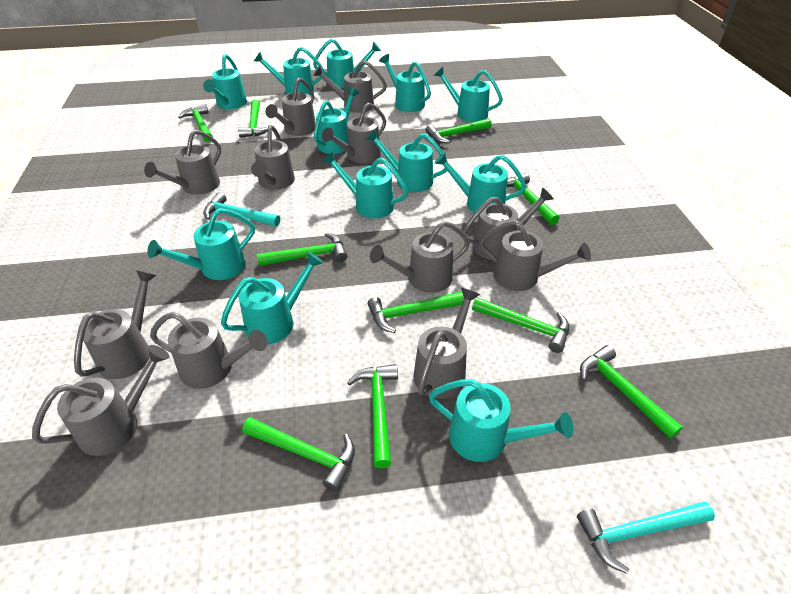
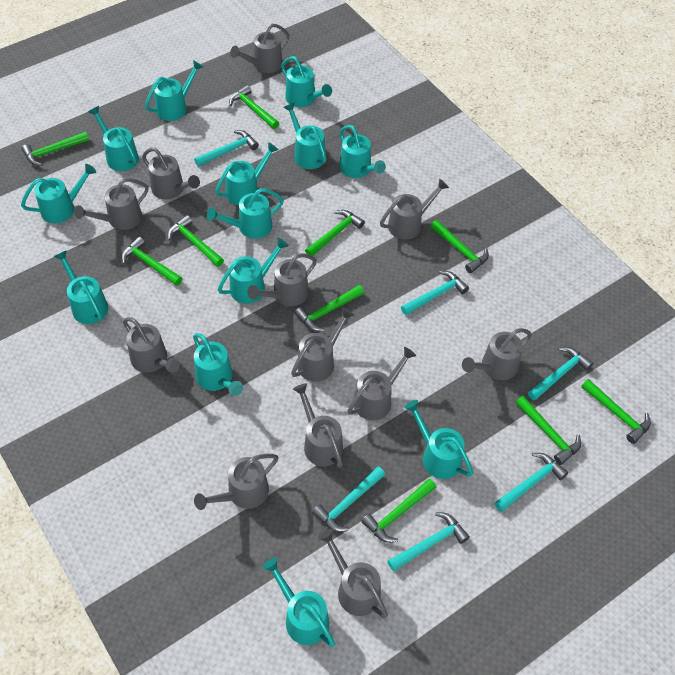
turquoise hammer: 2 -> 6
turquoise watering can: 12 -> 13

